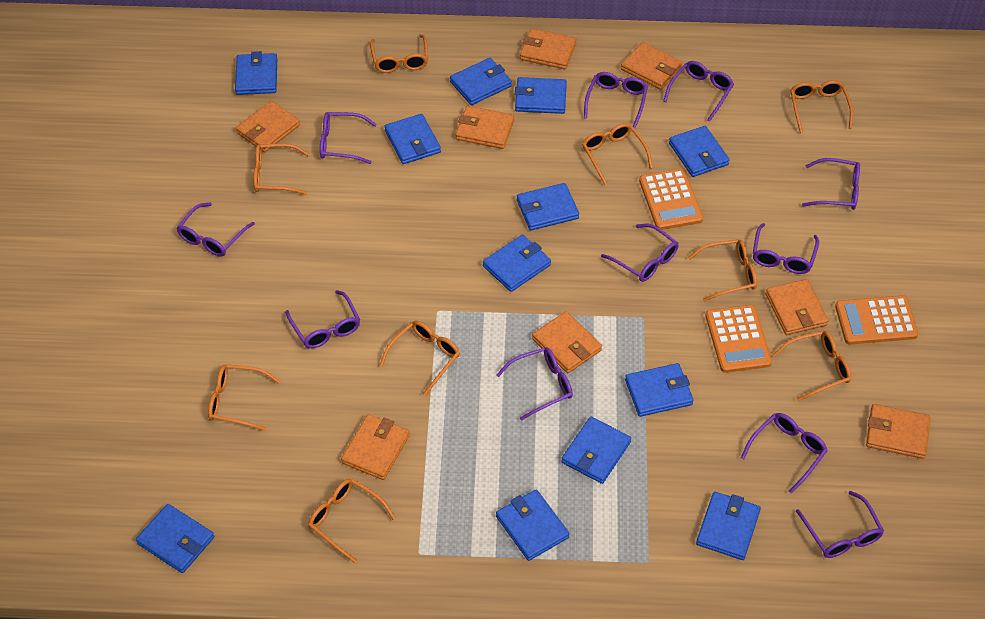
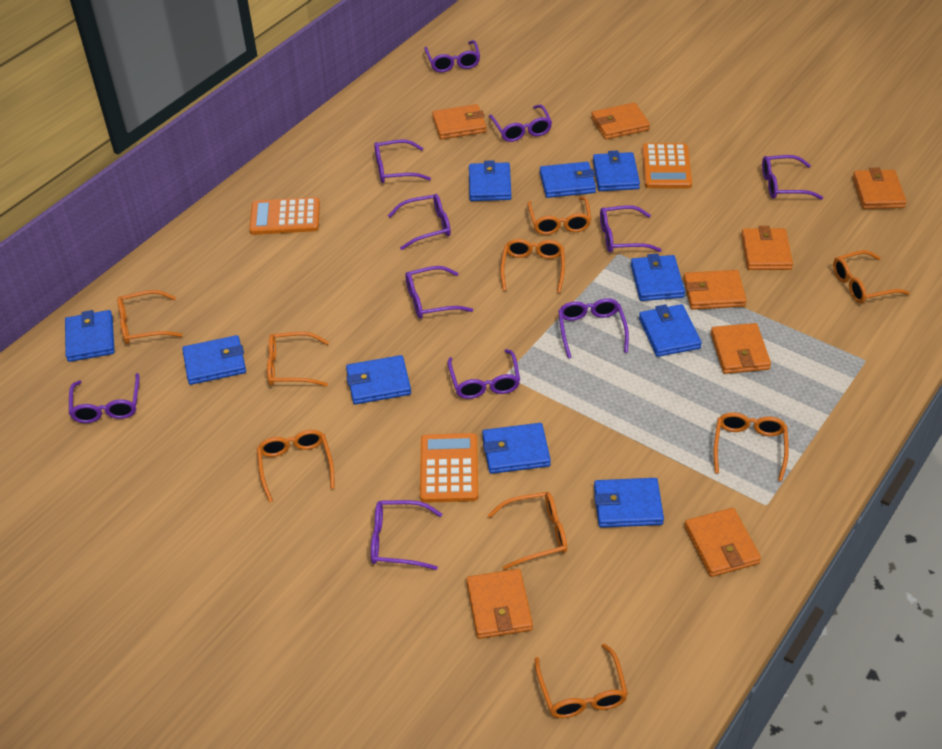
blue wallet: 12 -> 10

